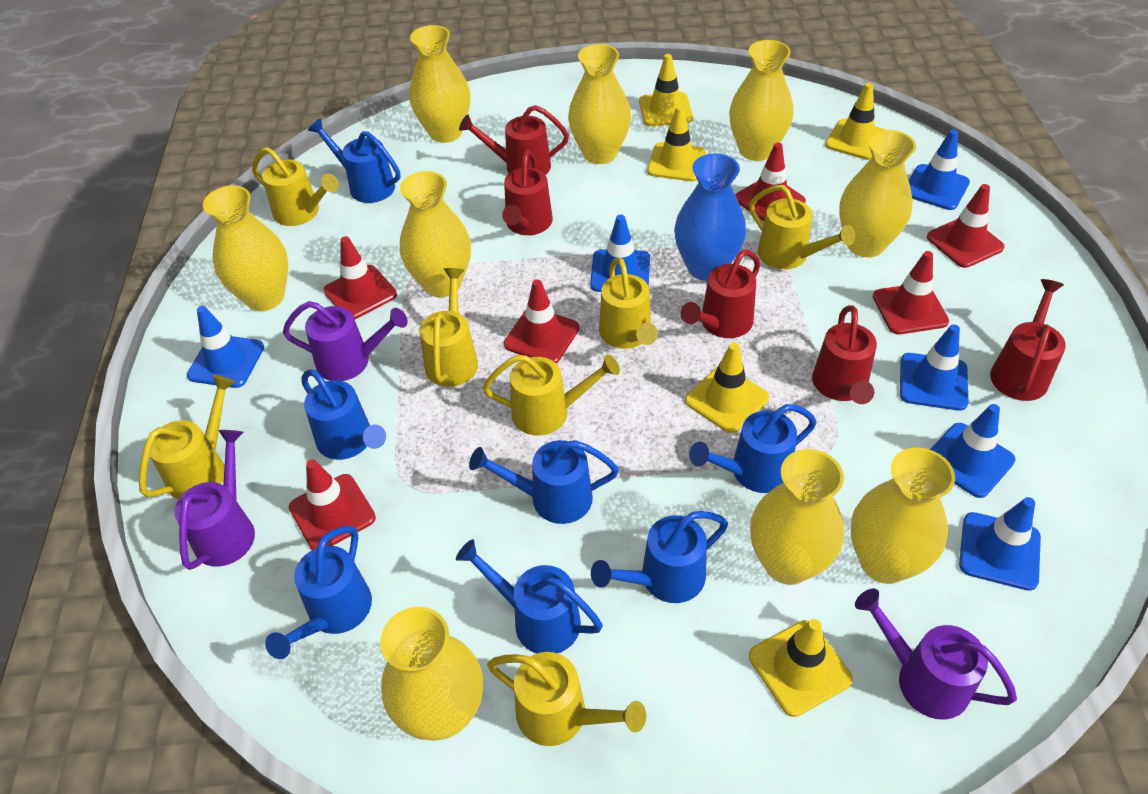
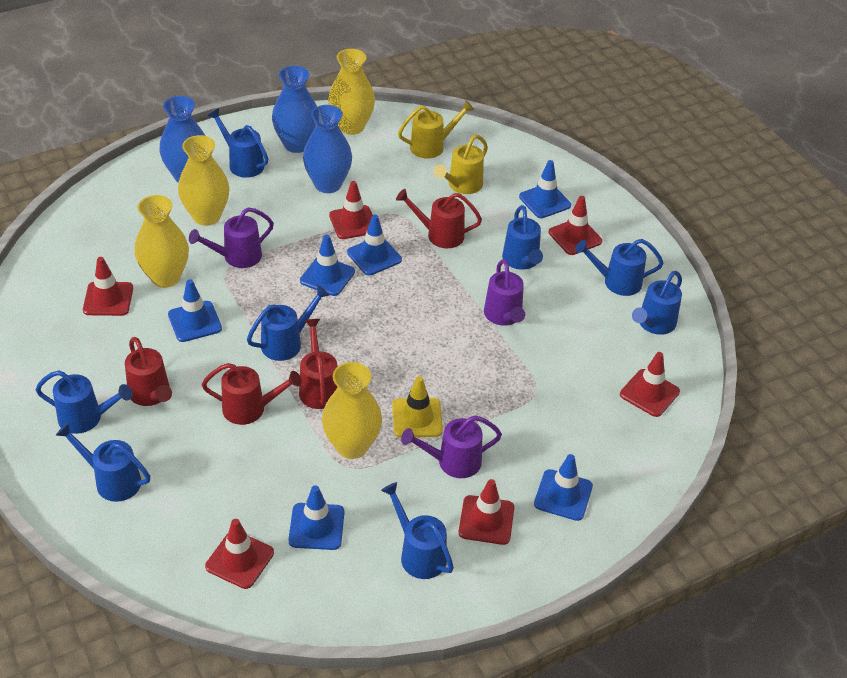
blue vase: 1 -> 3
blue watering can: 7 -> 8
red watering can: 5 -> 4
yellow traffic cone: 5 -> 1
yellow vase: 9 -> 4
yellow watering can: 7 -> 2

